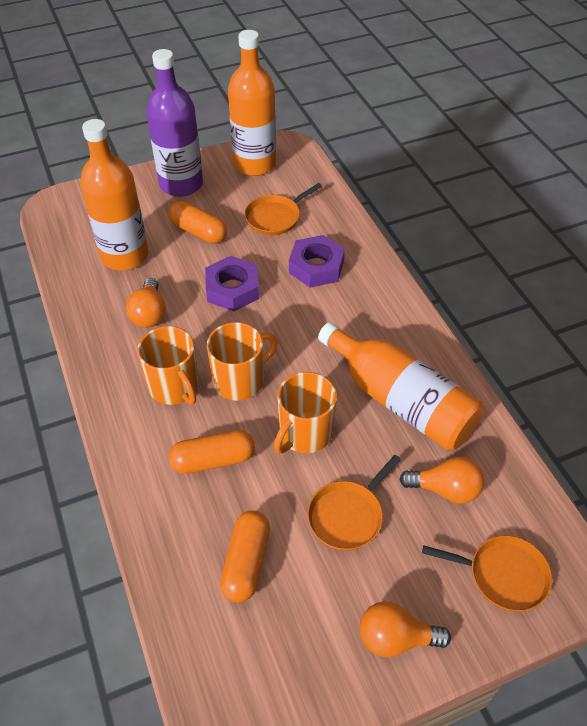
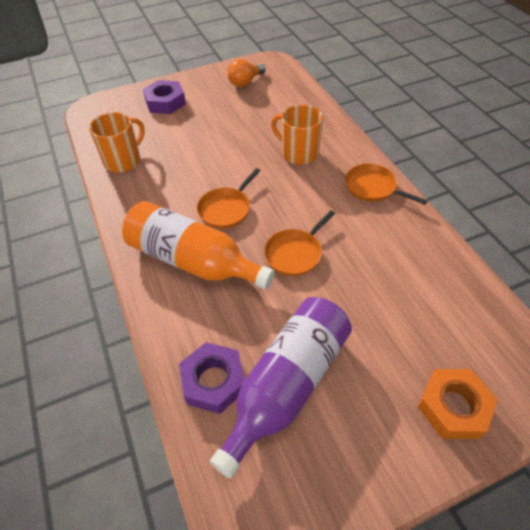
orange bottle: 3 -> 1
orange capsule: 3 -> 0
orange light bulb: 3 -> 1
orange mug: 3 -> 2
orange nut: 0 -> 1

